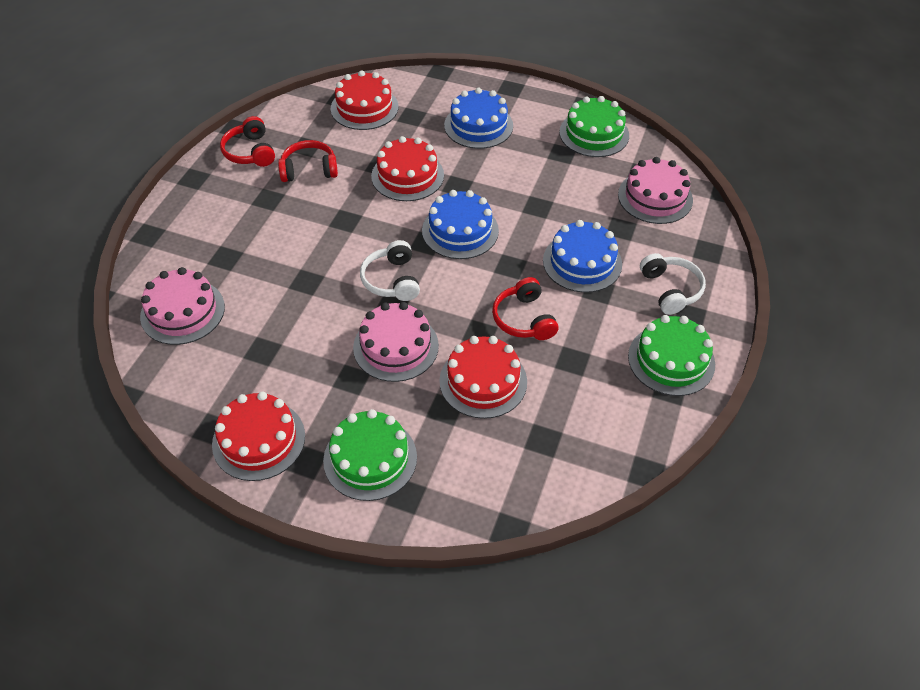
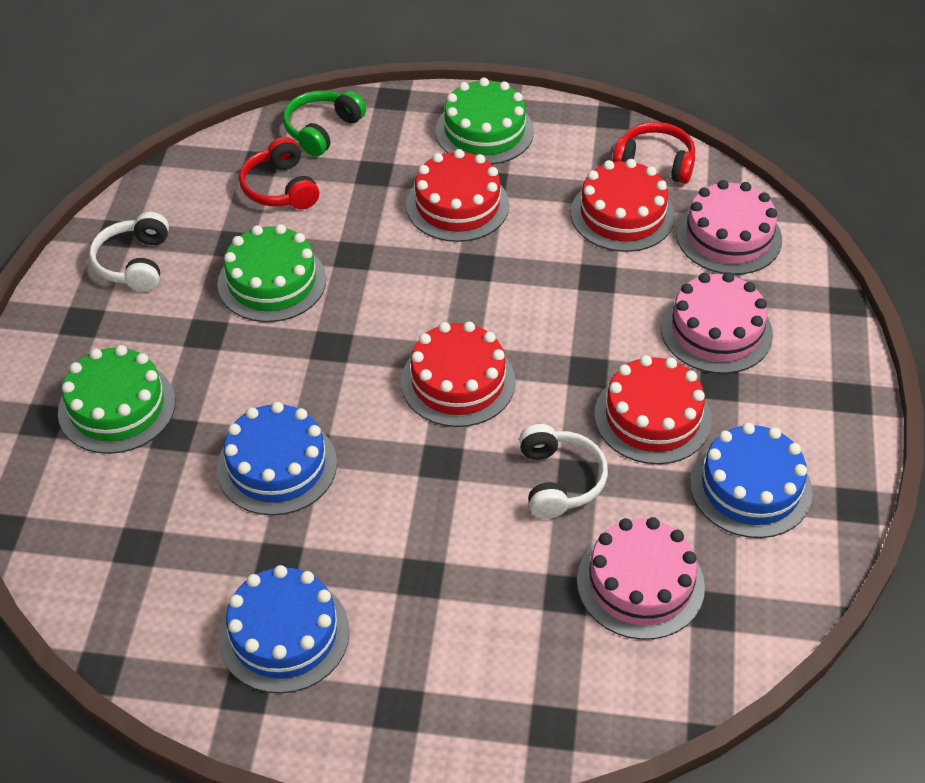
green headphones: 0 -> 1
red headphones: 3 -> 2

